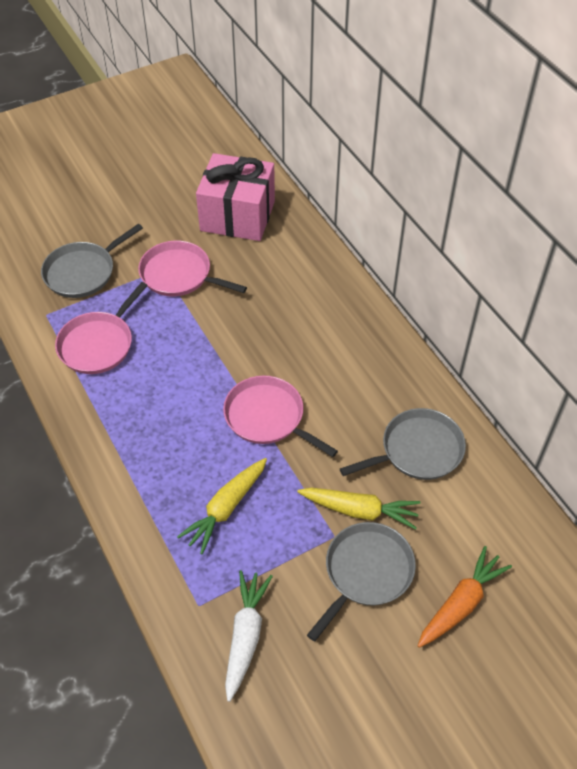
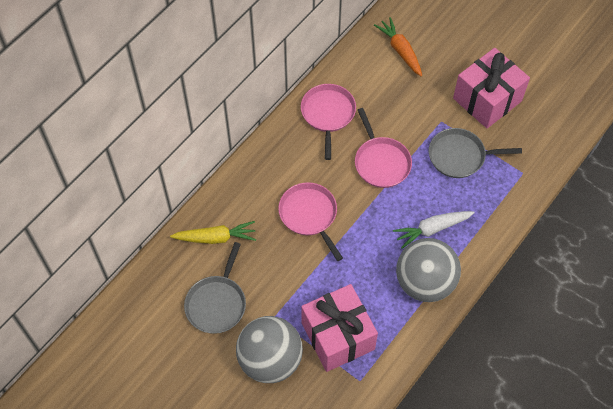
grey ball: 0 -> 2
grey pan: 3 -> 2
pink gift: 1 -> 2
yellow carrot: 2 -> 1

